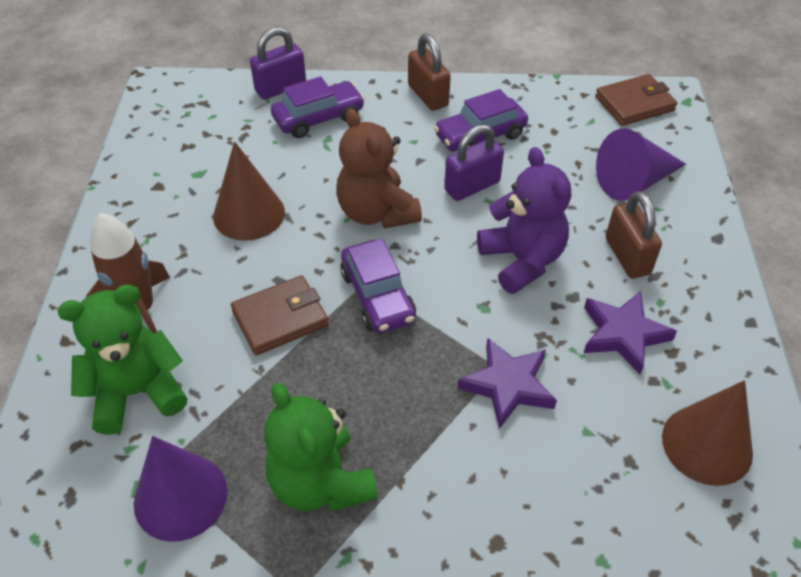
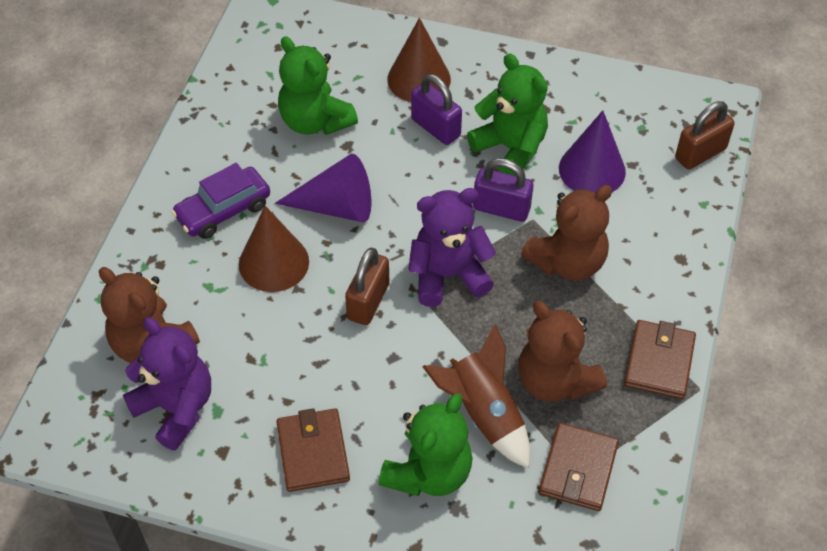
brown teddy bear: 1 -> 3
brown wallet: 2 -> 3
green teddy bear: 2 -> 3
purple car: 3 -> 1
purple star: 2 -> 0
purple teddy bear: 1 -> 2

